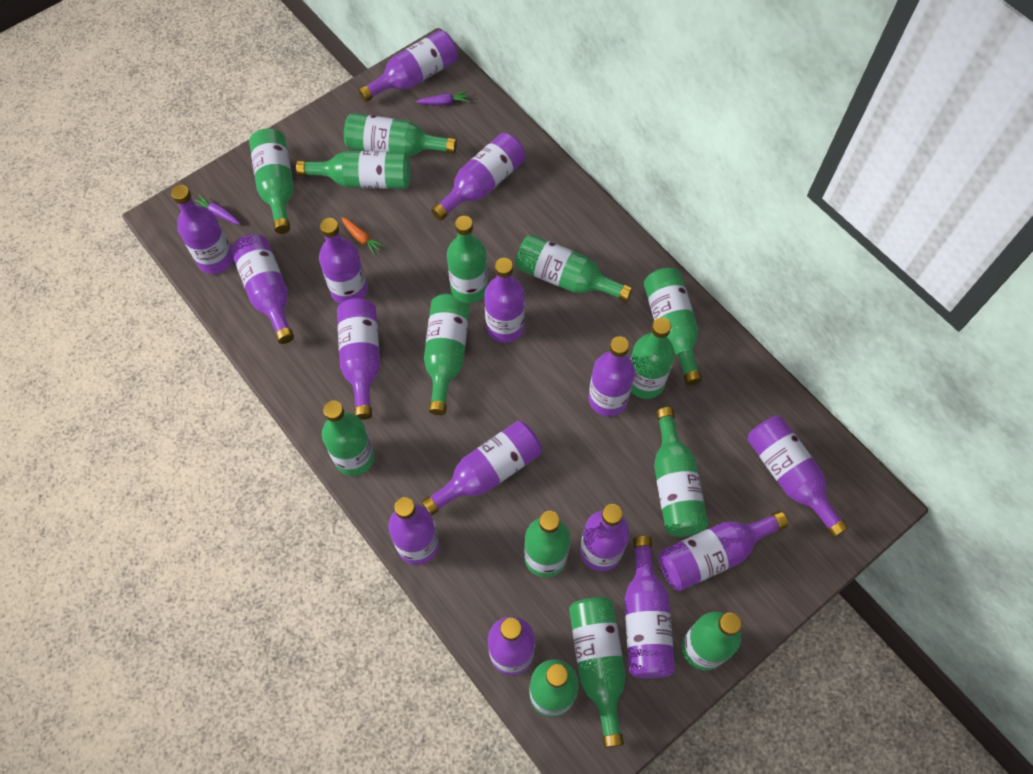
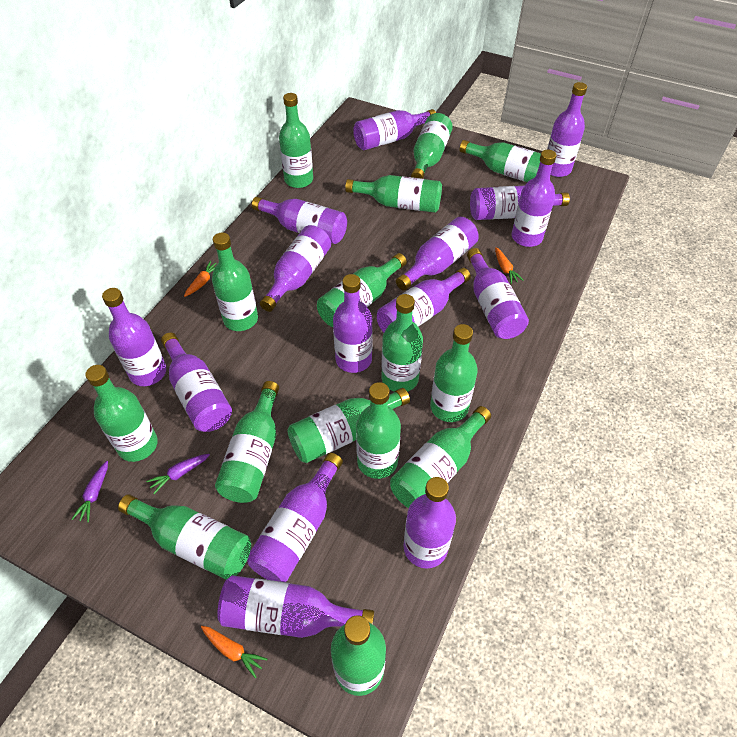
green bottle: 14 -> 15
orange carrot: 1 -> 3

